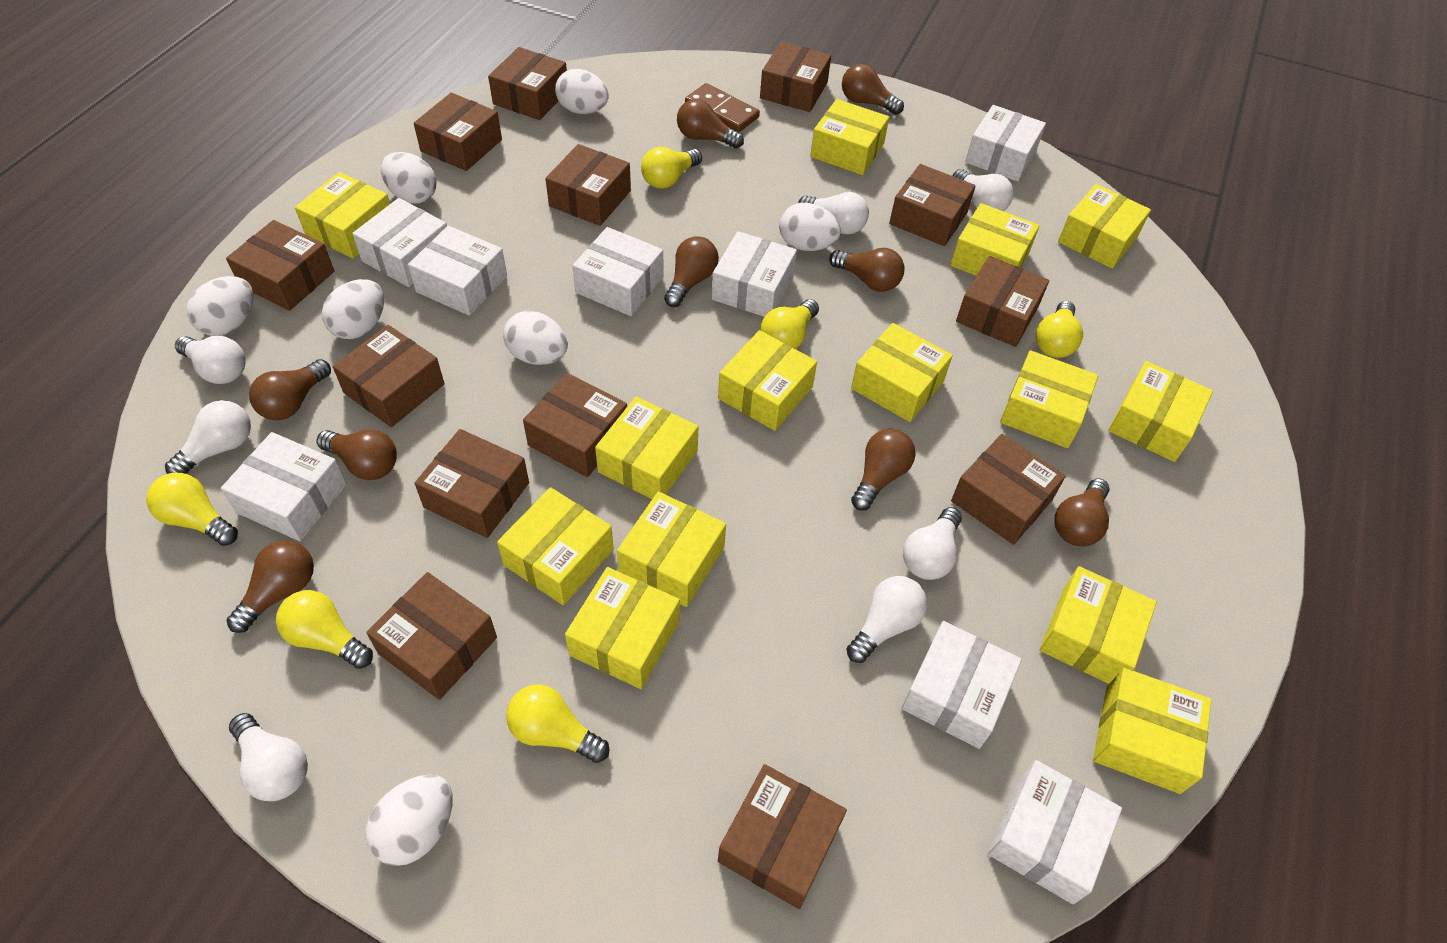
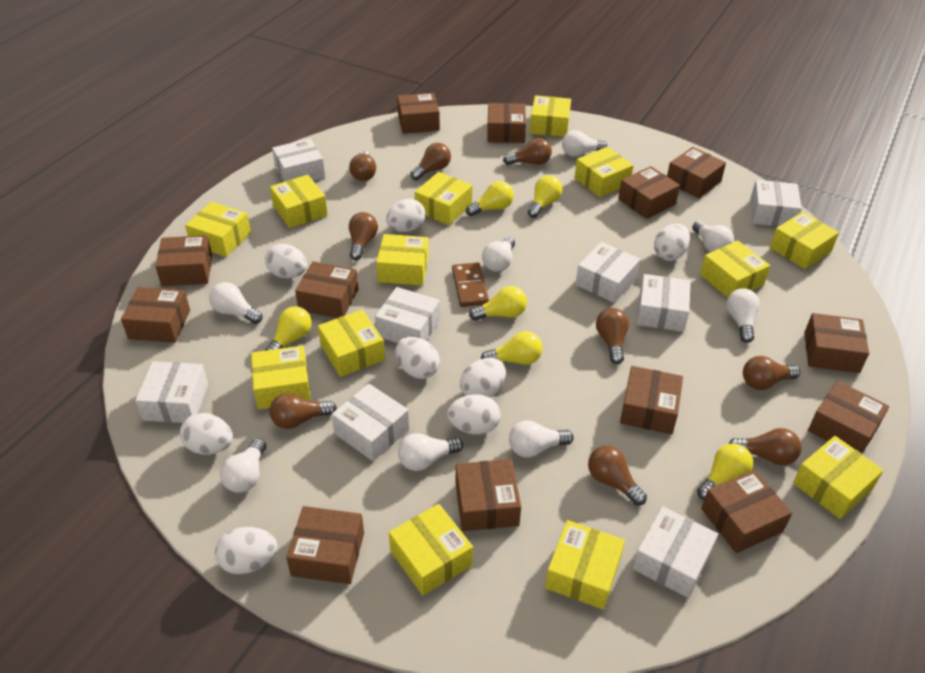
white egg: 7 -> 8
white light bulb: 7 -> 8
yellow box: 14 -> 13

